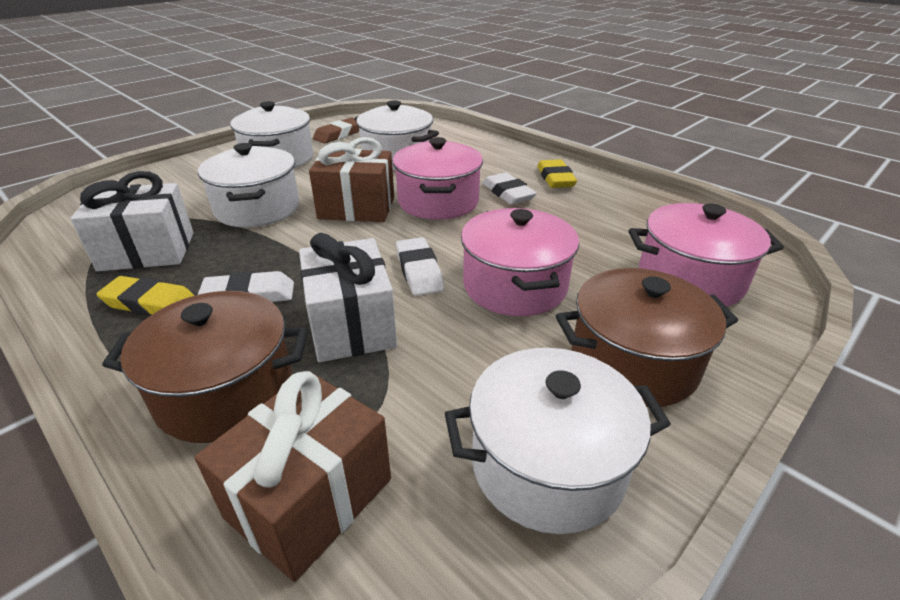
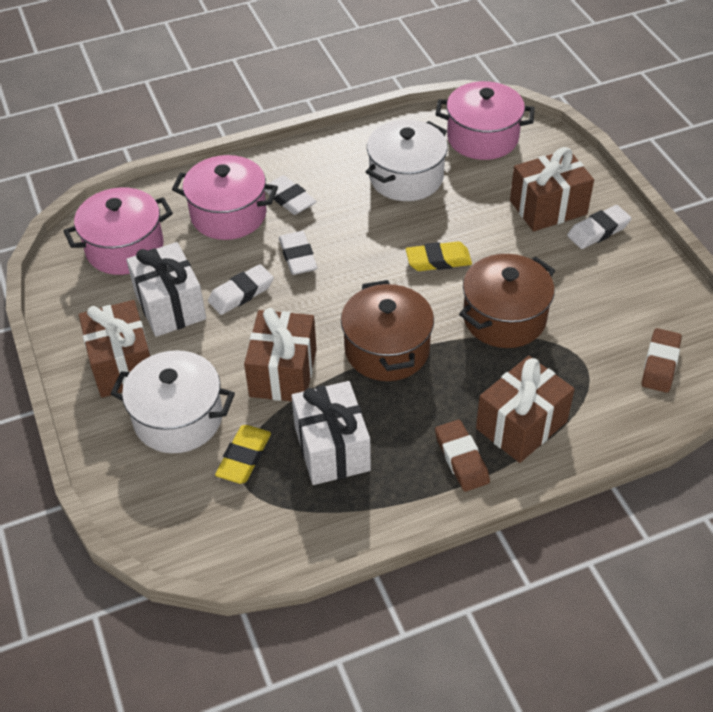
brown eraser: 1 -> 2
brown gift: 2 -> 4
white eraser: 3 -> 4
white pot: 4 -> 2

